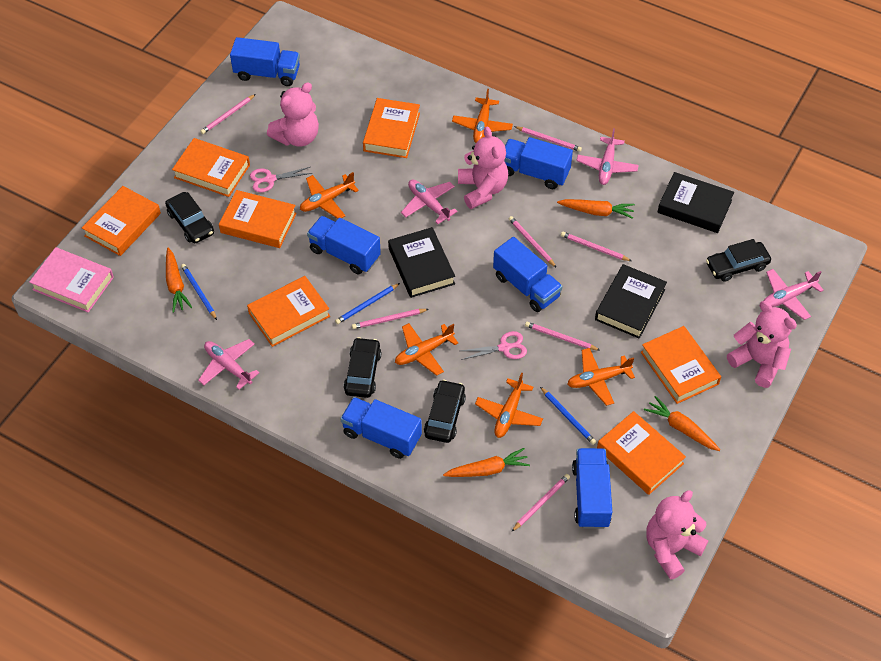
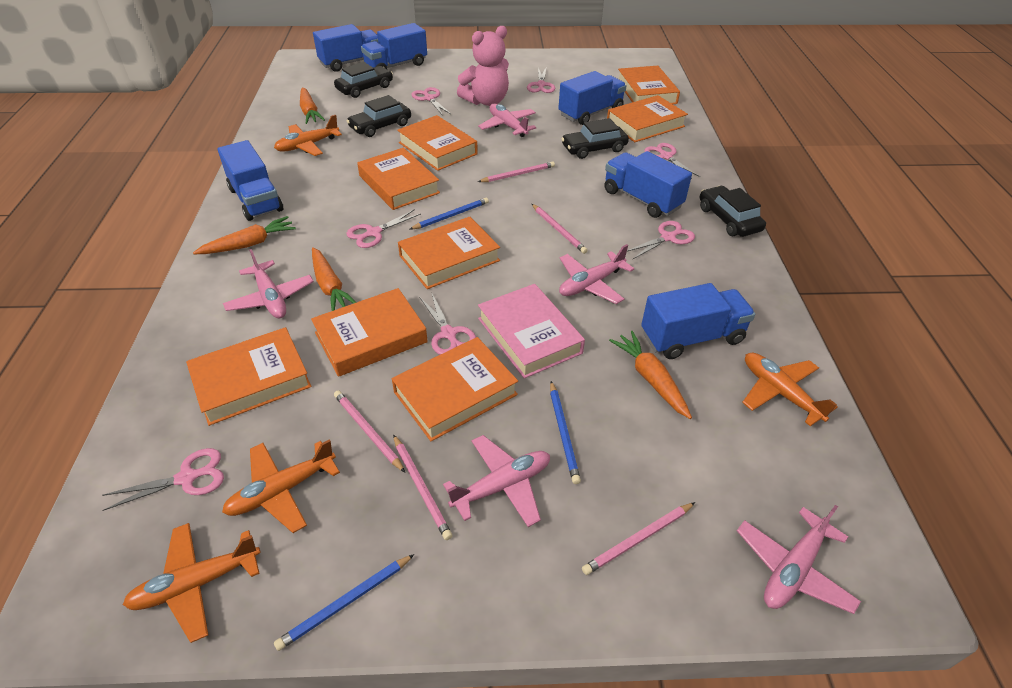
black book: 3 -> 0
orange book: 7 -> 8
orange plane: 5 -> 4
pink pencil: 7 -> 5
pink plane: 4 -> 5
pink scissors: 2 -> 7
pink teddy bear: 4 -> 1

